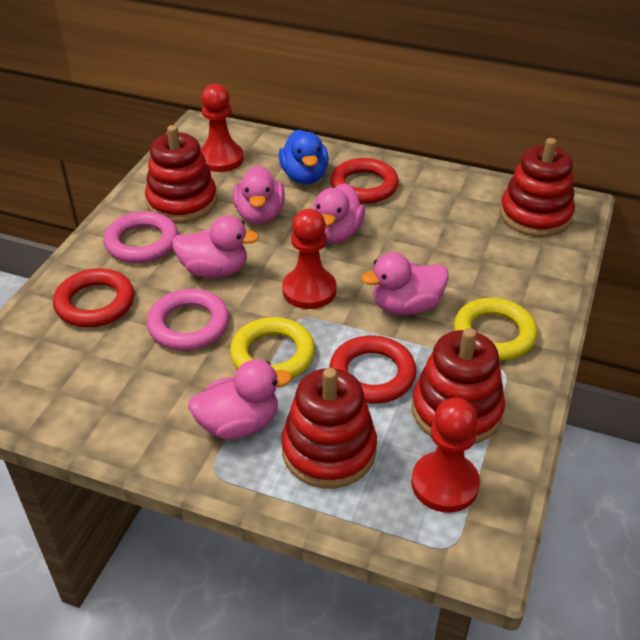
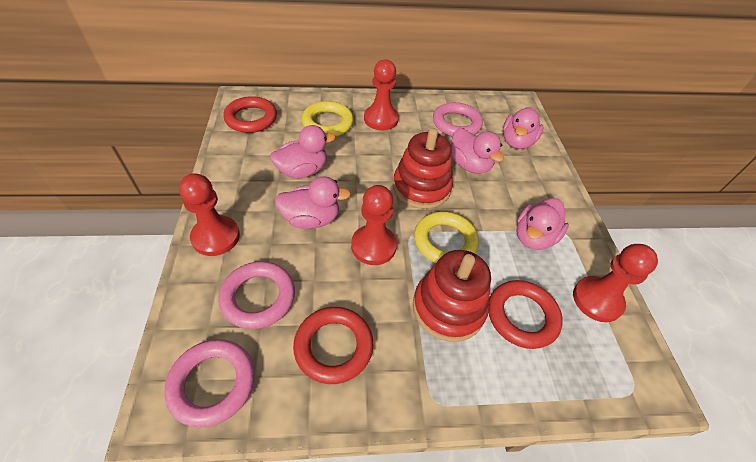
blue duck: 1 -> 0
pink ring: 2 -> 3
red pawn: 3 -> 4
red stacking toy: 4 -> 2

